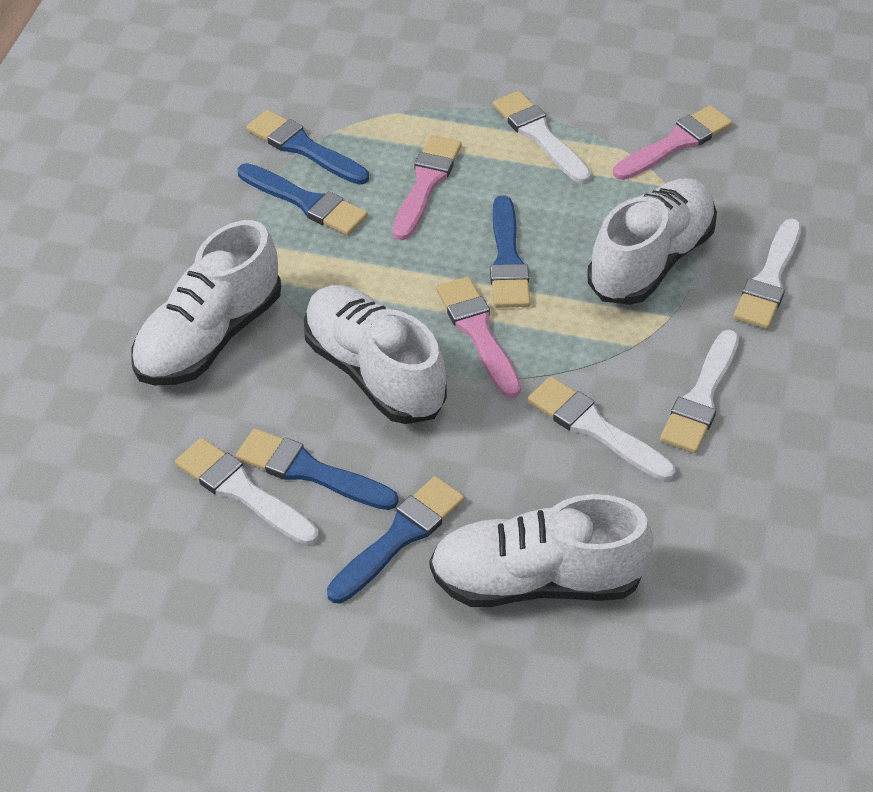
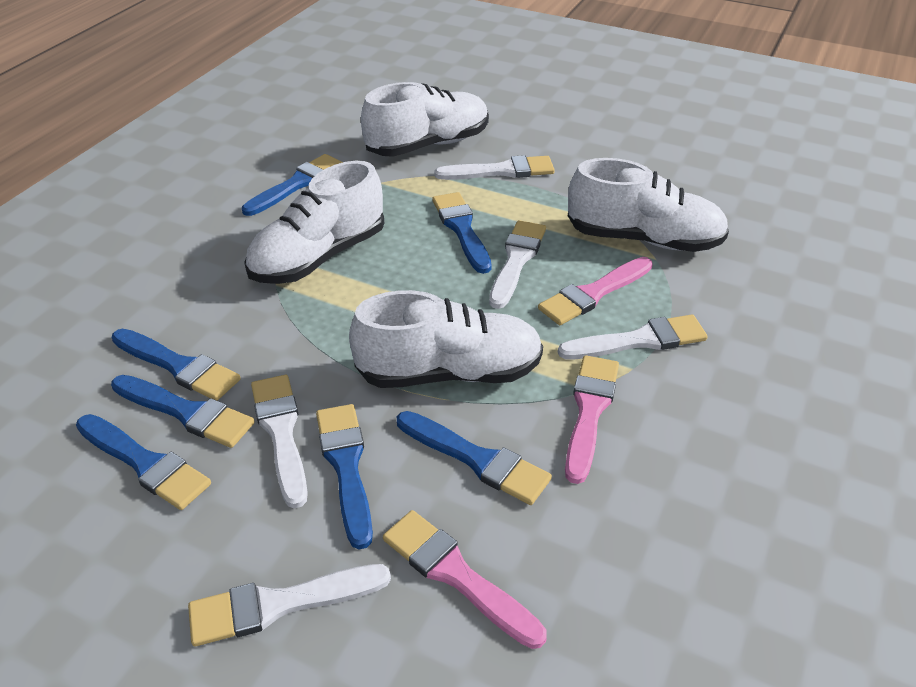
blue brush: 5 -> 7

